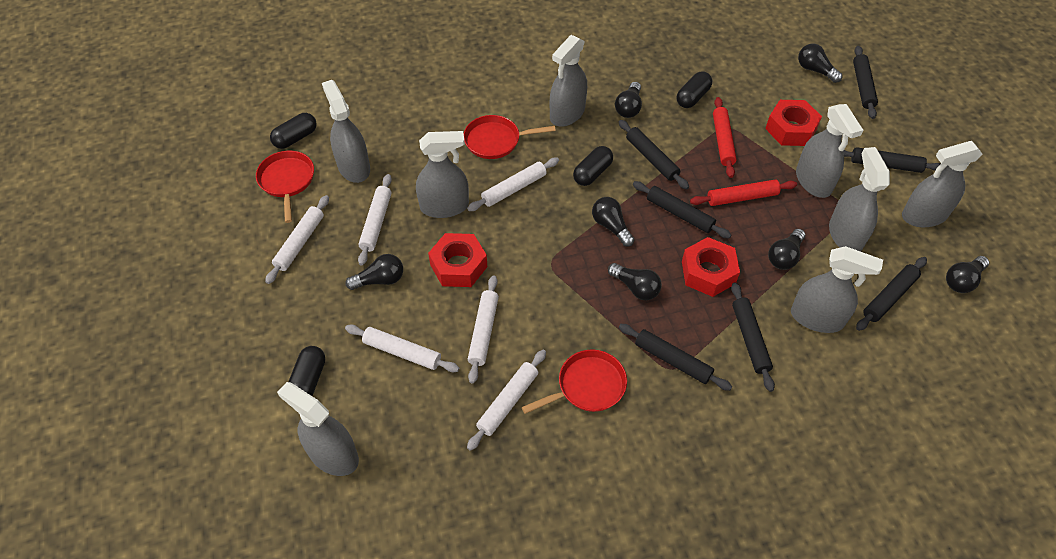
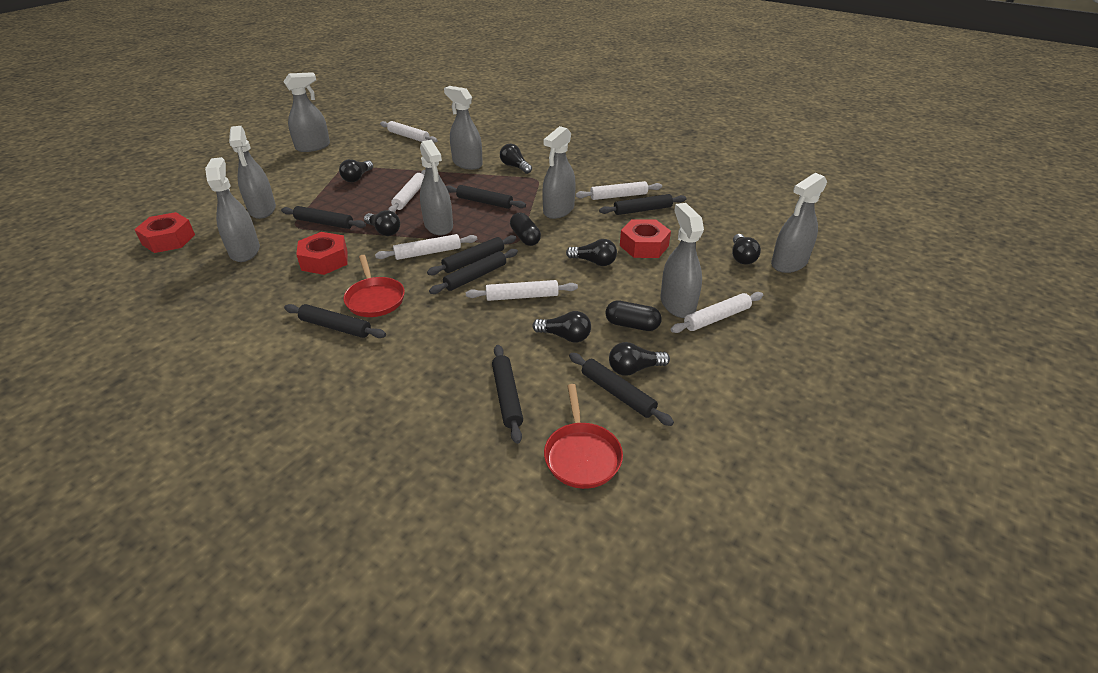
black capsule: 4 -> 2
black rolling pin: 7 -> 8
red pan: 3 -> 2
red rolling pin: 2 -> 0

